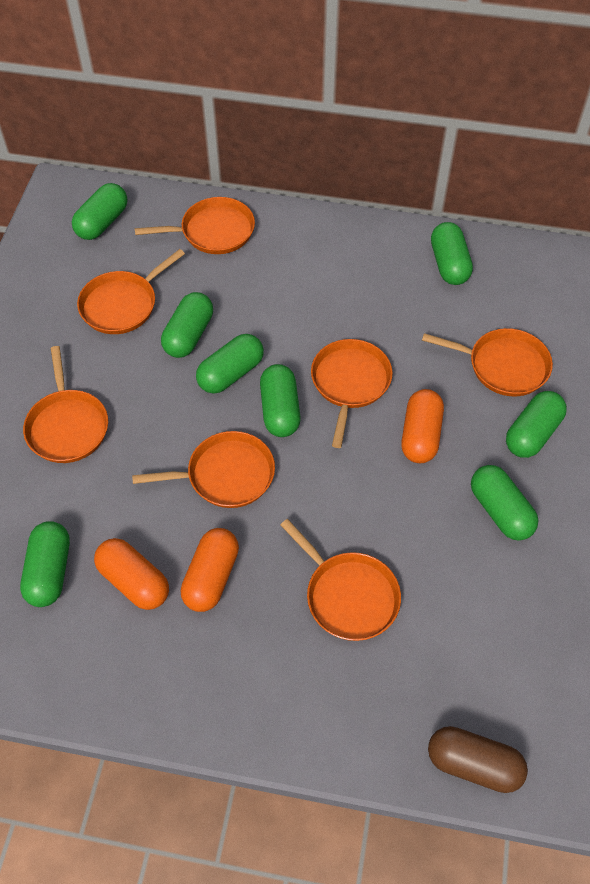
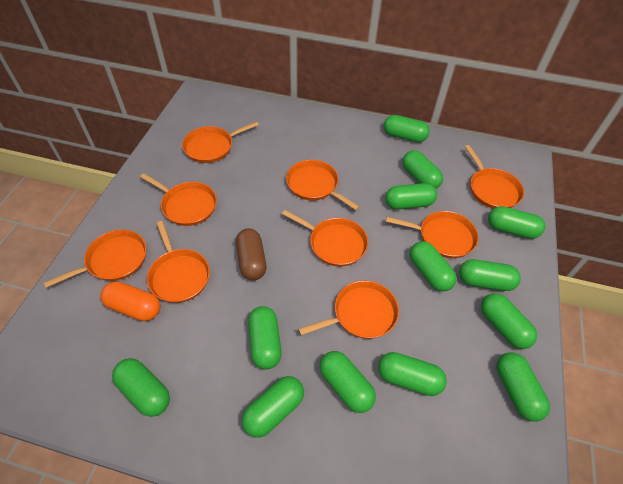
green capsule: 8 -> 13
orange capsule: 3 -> 1
orange pan: 7 -> 9

